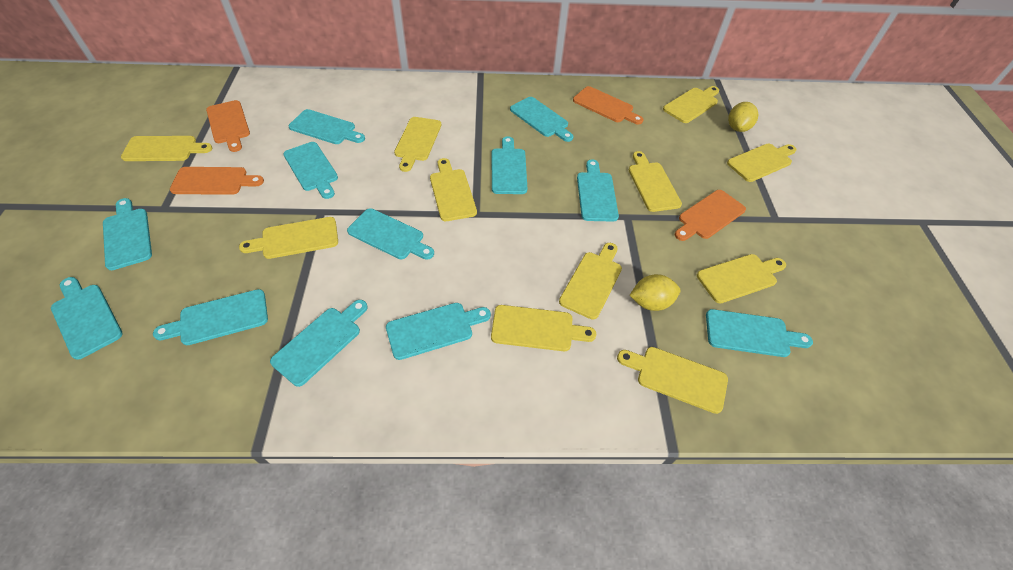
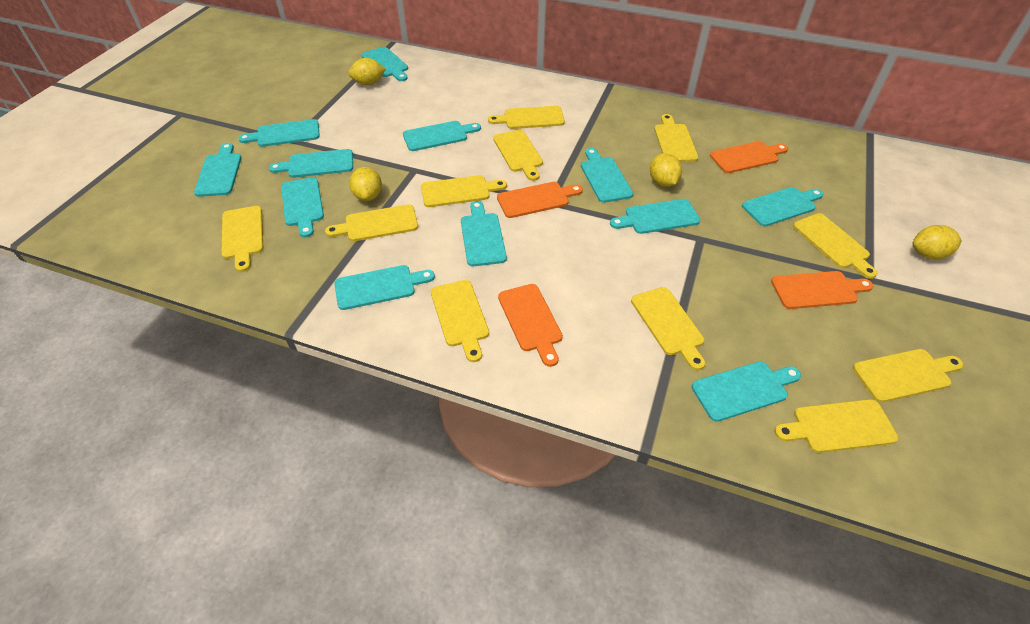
yellow lemon: 2 -> 4

